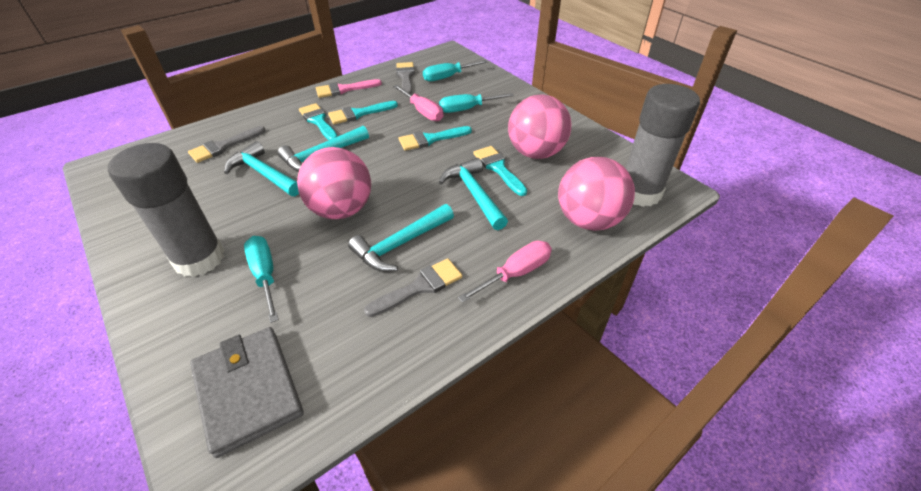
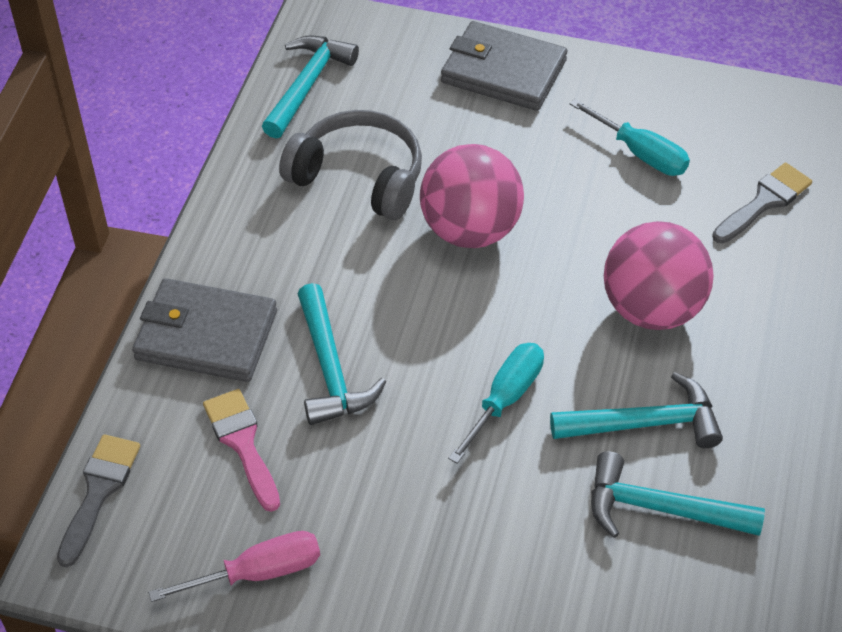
grey brush: 3 -> 2
grey glue stick: 2 -> 0
grey headphones: 0 -> 1
grey wallet: 1 -> 2
pink ball: 3 -> 2
pink screwdriver: 2 -> 1
turquoise brush: 4 -> 0
turquoise screwdriver: 3 -> 2

